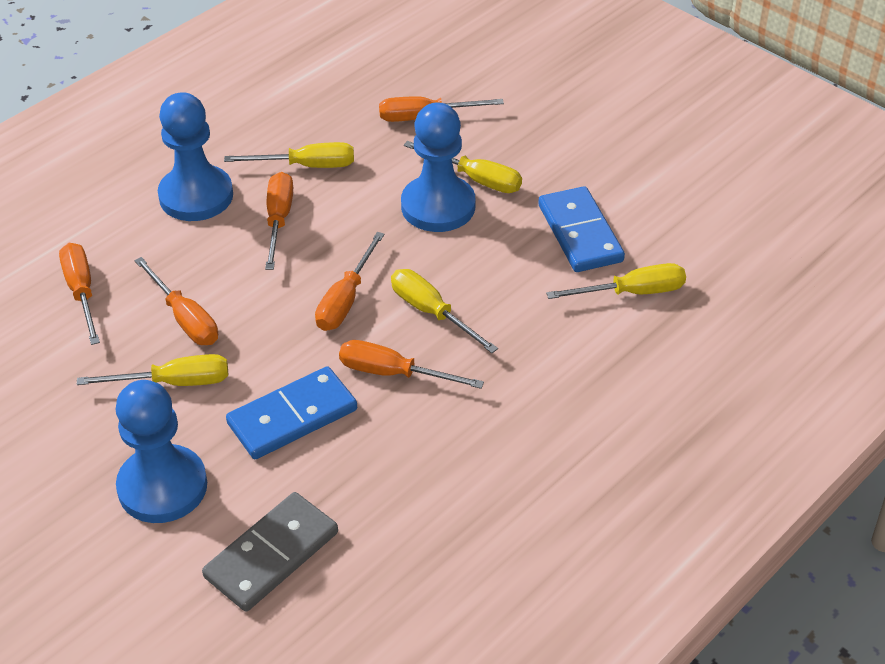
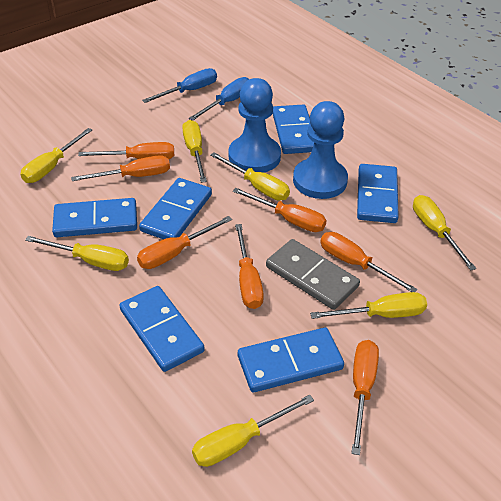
blue domino: 2 -> 6
blue pawn: 3 -> 2
blue screwdriver: 0 -> 2
orange screwdriver: 6 -> 7
yellow screwdriver: 5 -> 7

